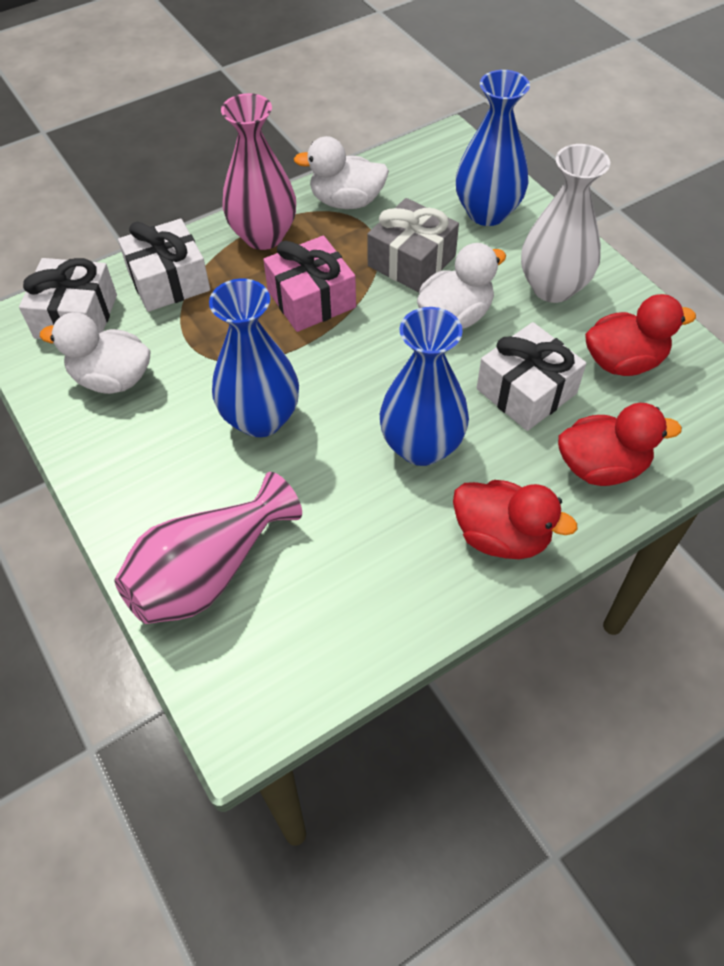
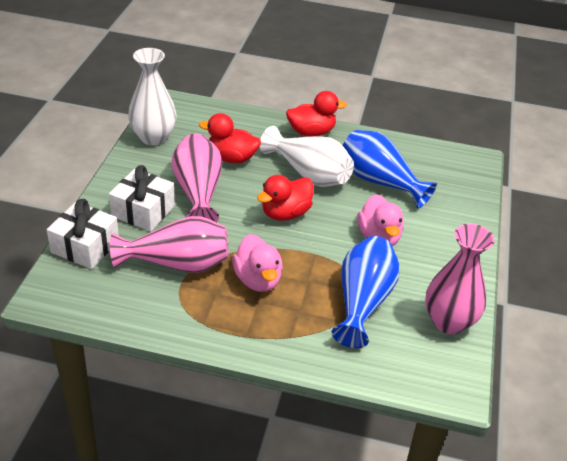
blue vase: 3 -> 2
grey gift: 1 -> 0
pink duck: 0 -> 2
pink gift: 1 -> 0
pink vase: 2 -> 3
white duck: 3 -> 0
white gift: 3 -> 2
white vase: 1 -> 2

